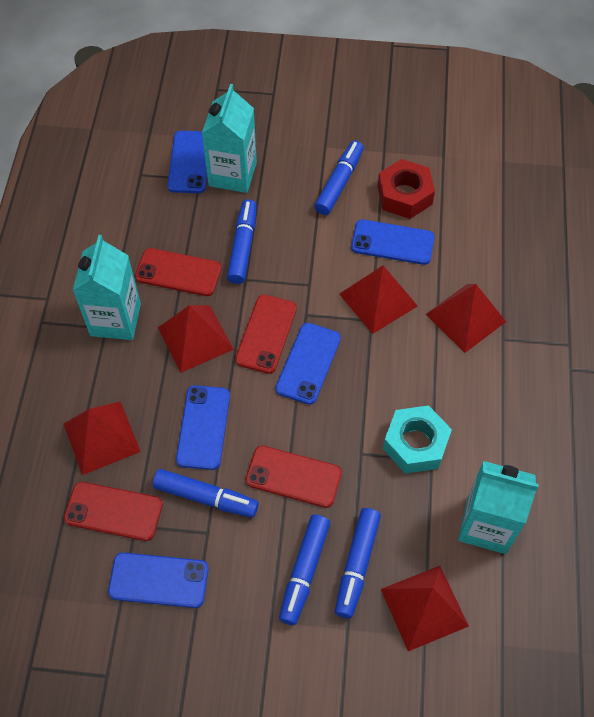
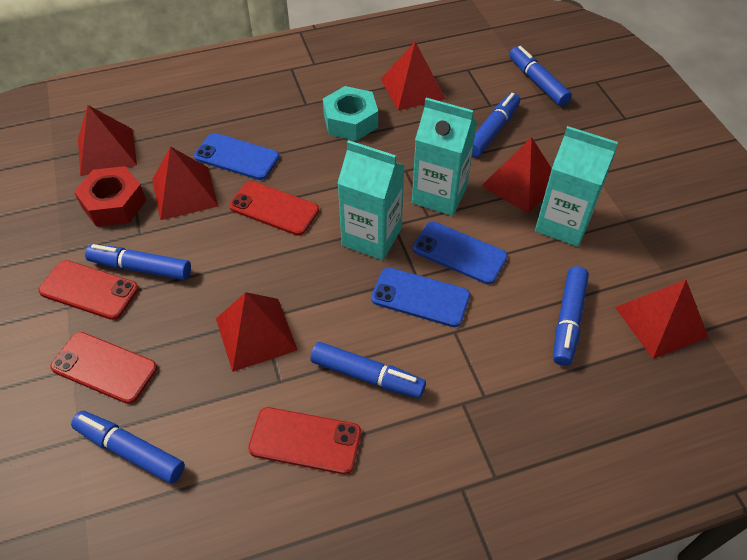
blue marker: 5 -> 6
blue phone: 5 -> 3
red pyramid: 5 -> 6

